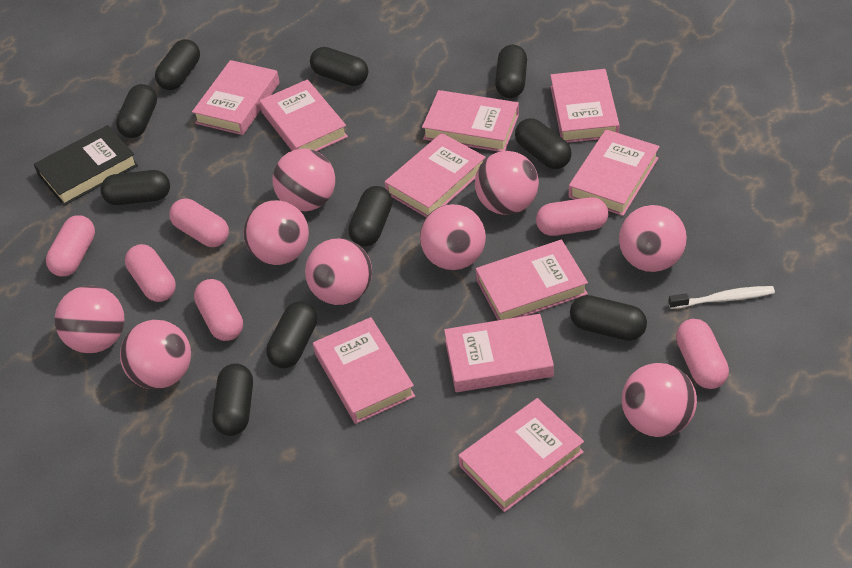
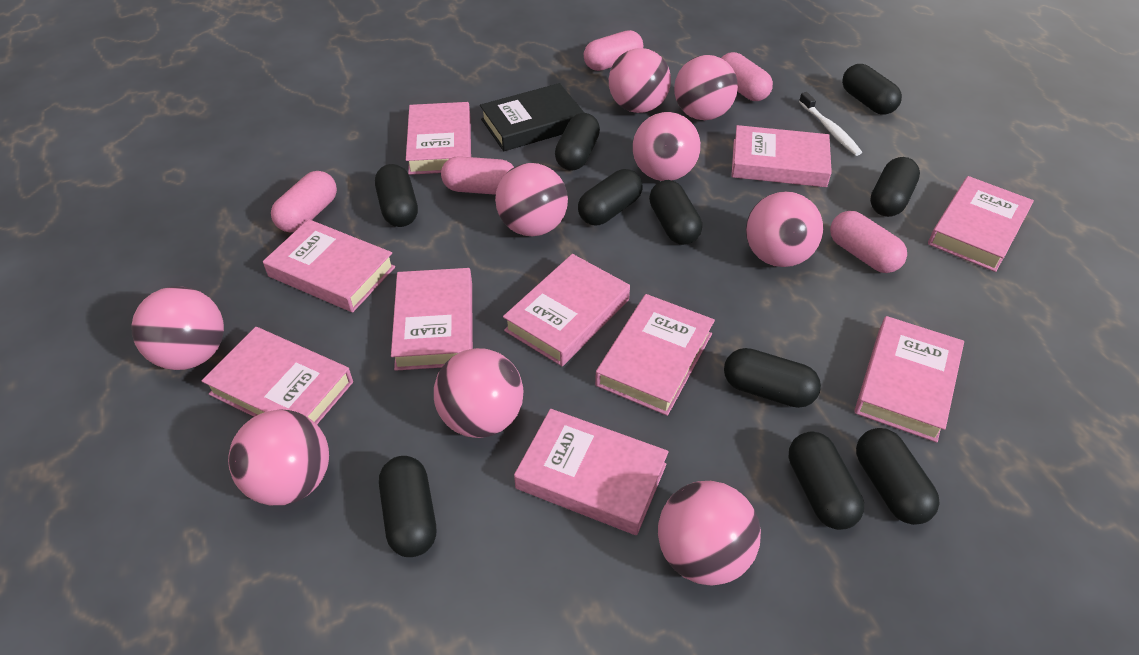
pink capsule: 6 -> 5

